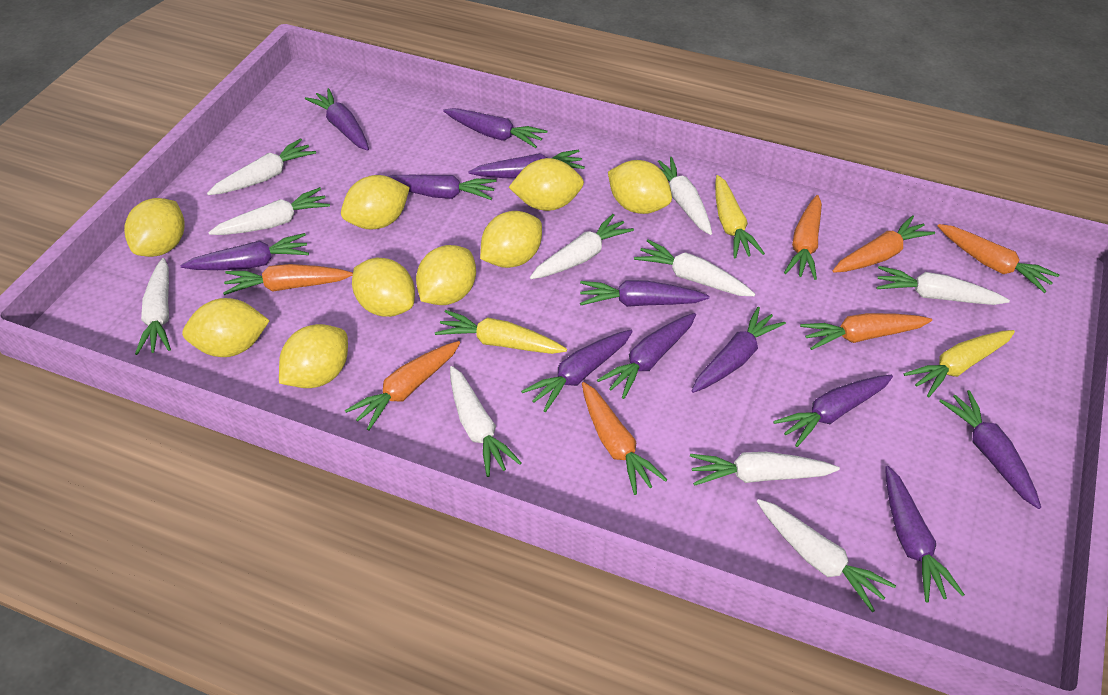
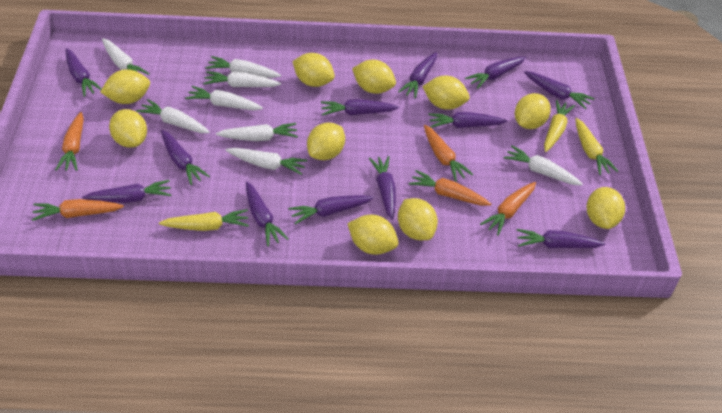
orange carrot: 7 -> 5
white carrot: 10 -> 8
yellow lemon: 9 -> 10

